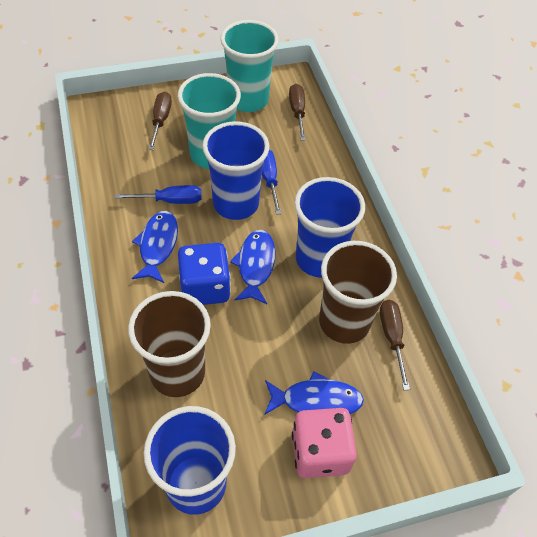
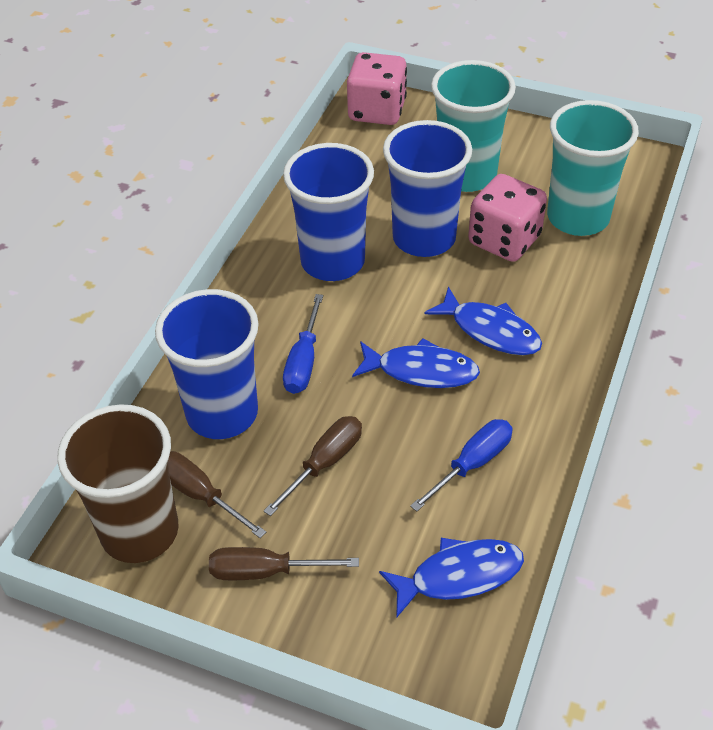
blue dice: 1 -> 0
brown cup: 2 -> 1
pink dice: 1 -> 2

